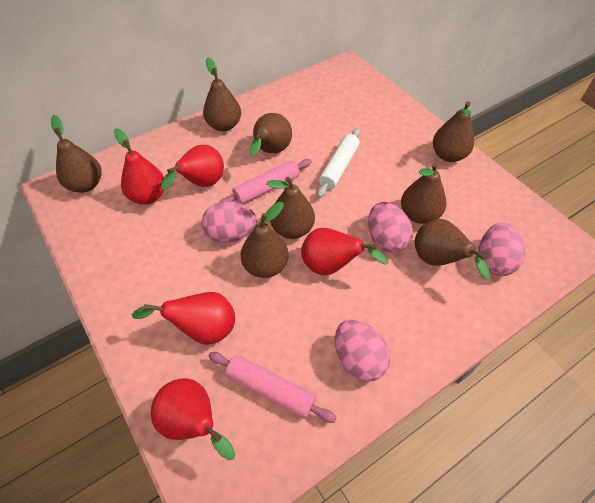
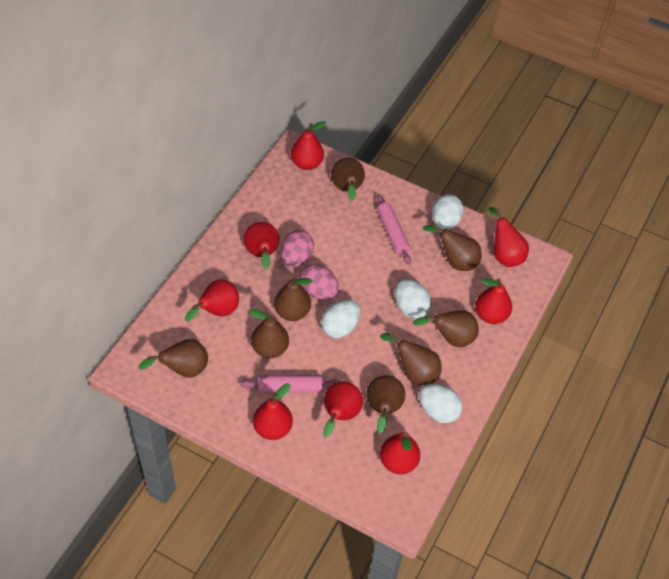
pink egg: 4 -> 2
red pear: 5 -> 8
white egg: 0 -> 4
white rolling pin: 1 -> 0

